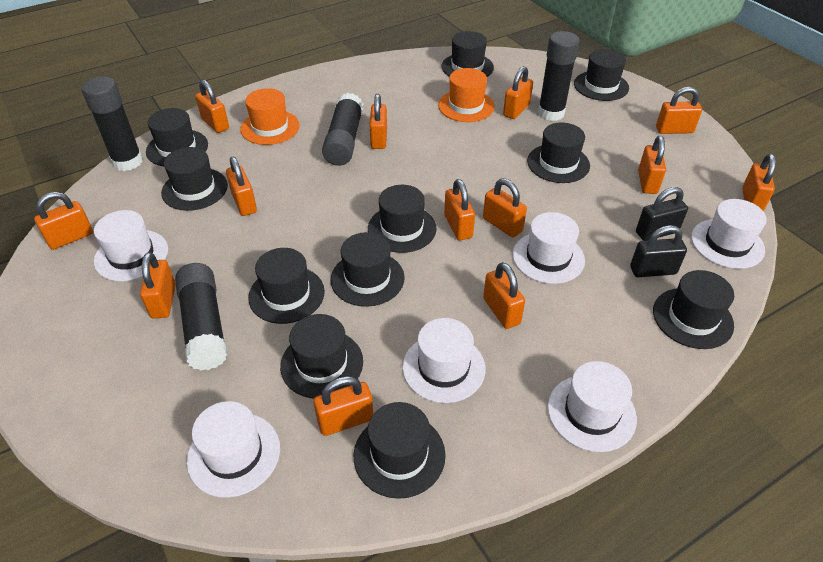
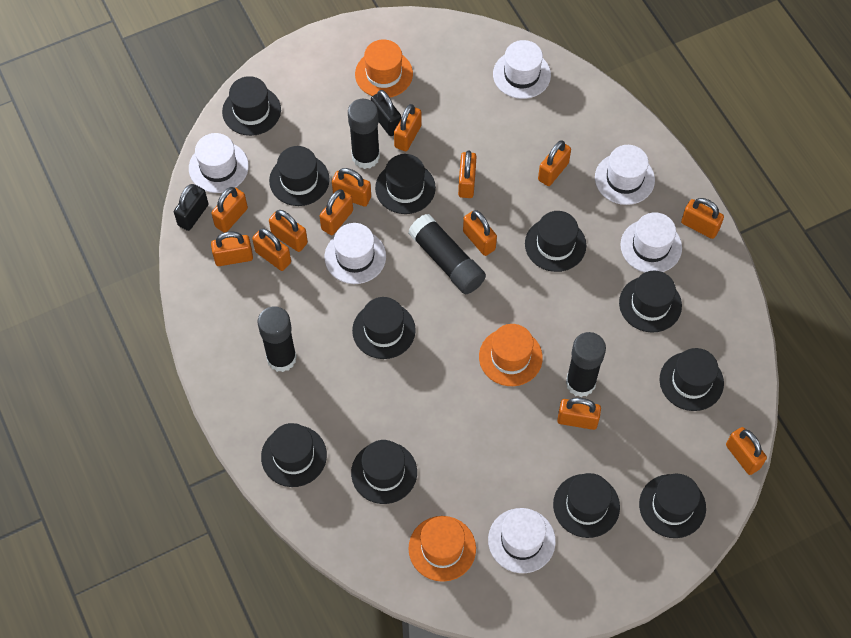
orange hat: 2 -> 3

